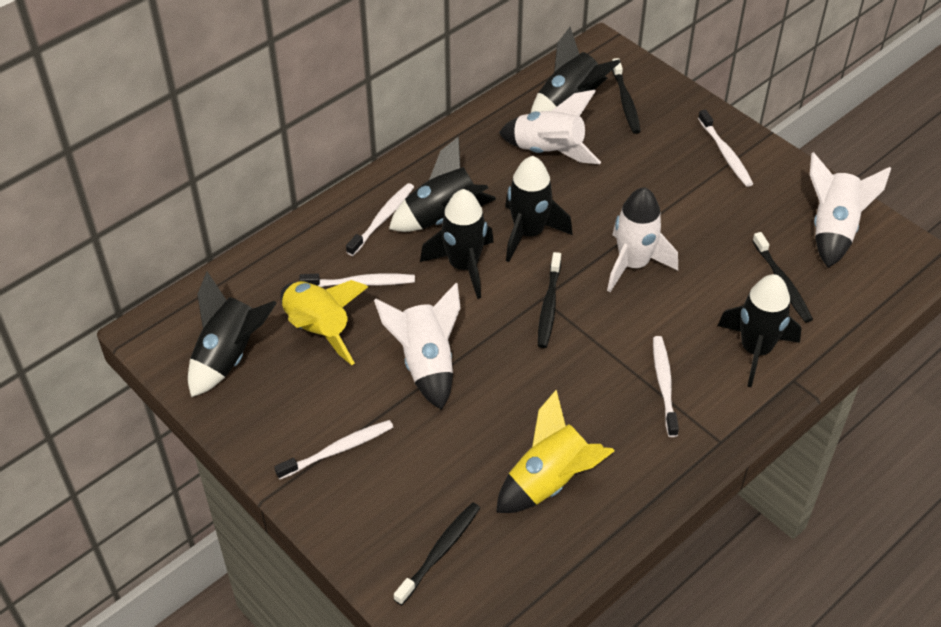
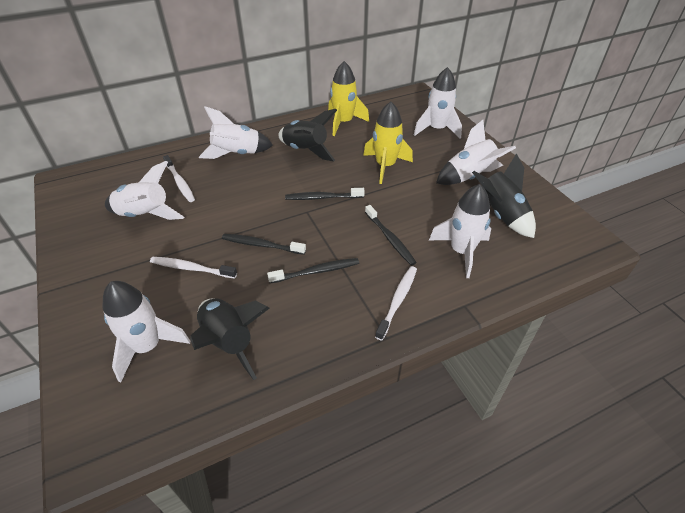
black rocket: 6 -> 3
white rocket: 4 -> 6
white toothbrush: 5 -> 3

